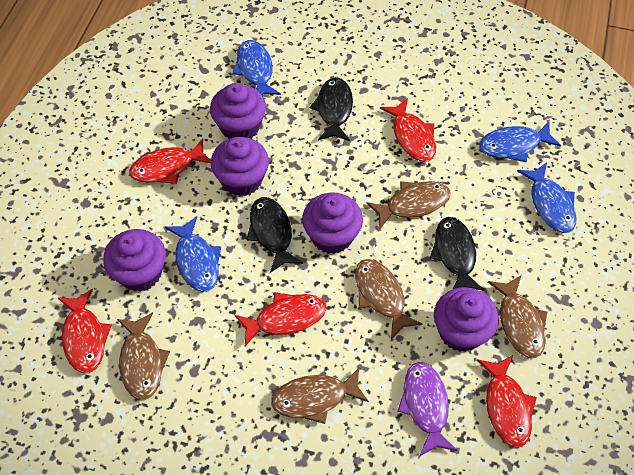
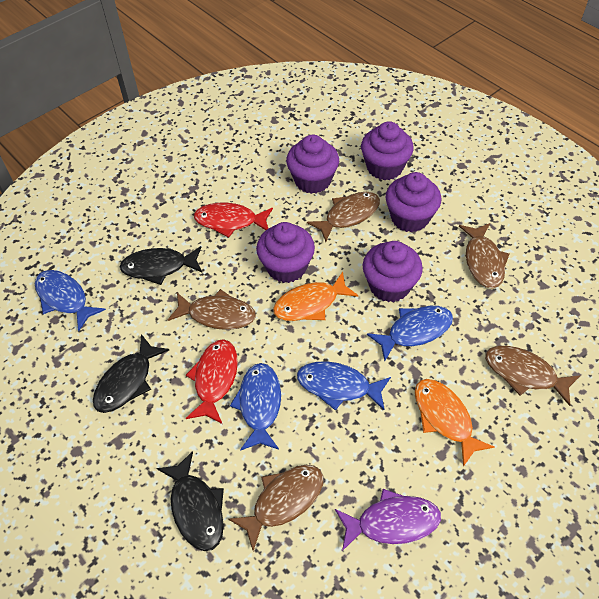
orange fish: 0 -> 2
red fish: 5 -> 2

